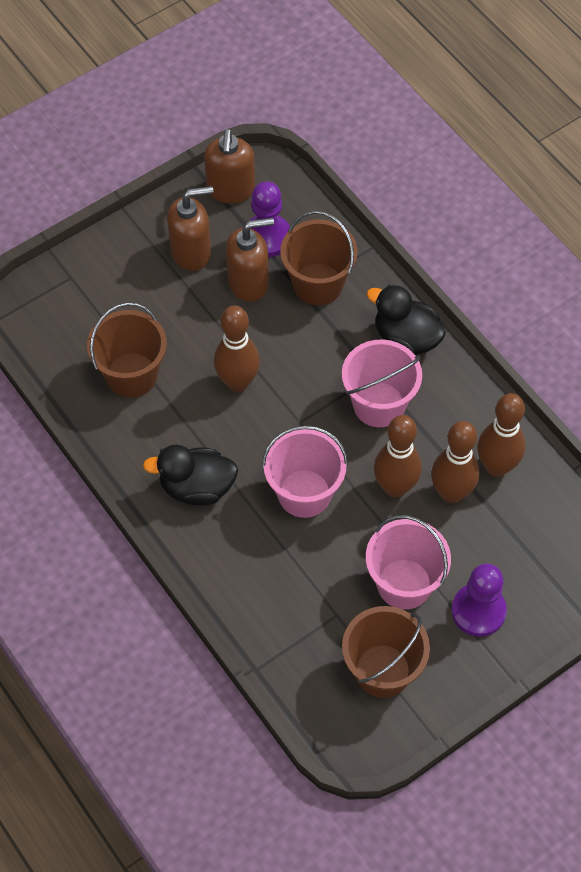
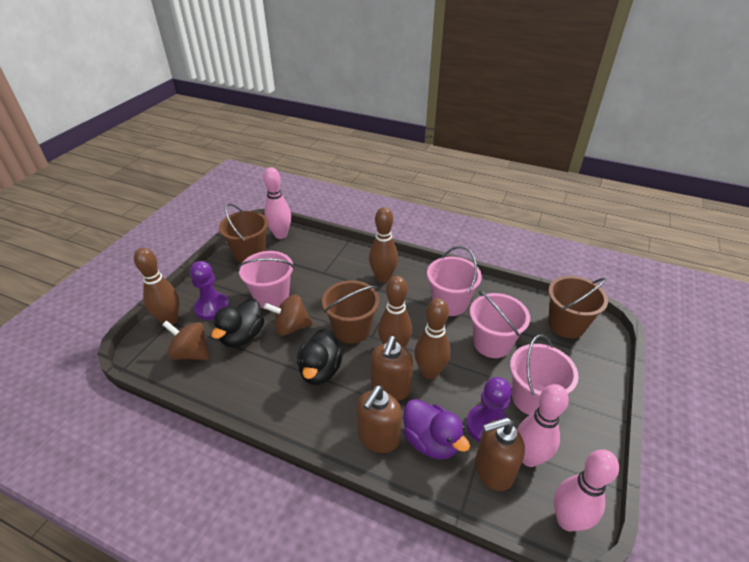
brown spinning top: 0 -> 2
pink bowling pin: 0 -> 3
pink bucket: 3 -> 4
purple duck: 0 -> 1

